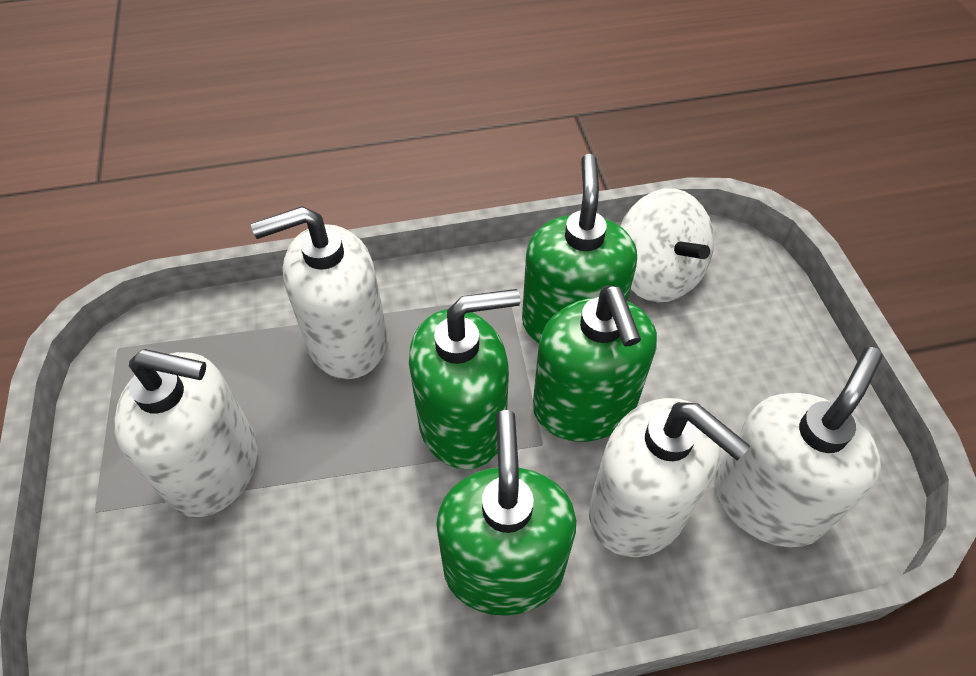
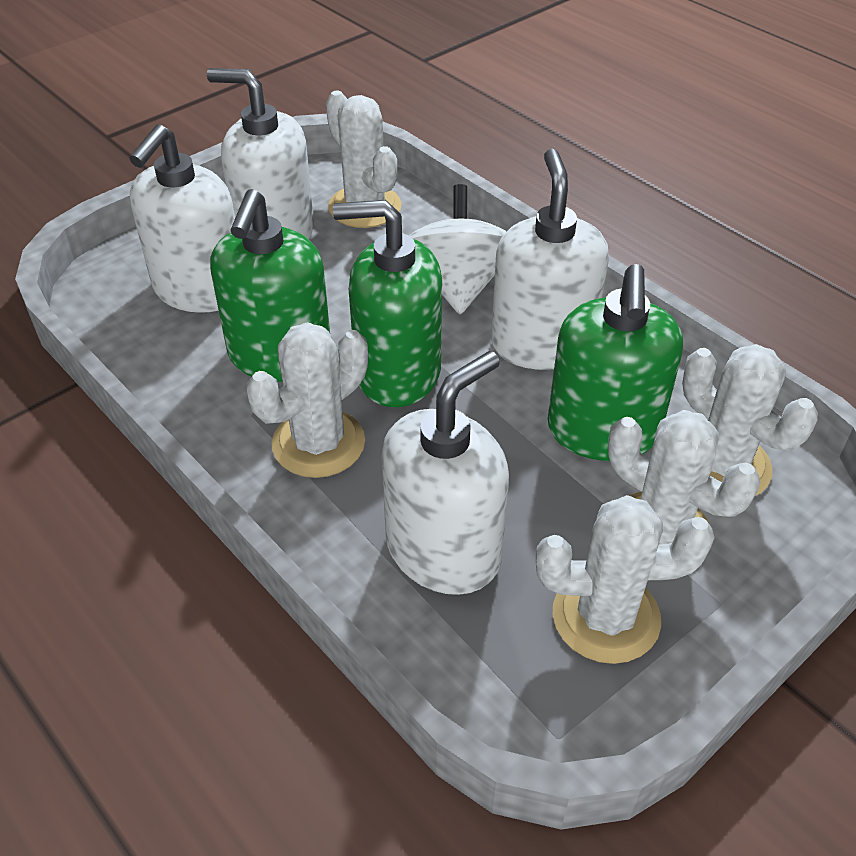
green soap dispenser: 4 -> 3
white cactus: 0 -> 5

